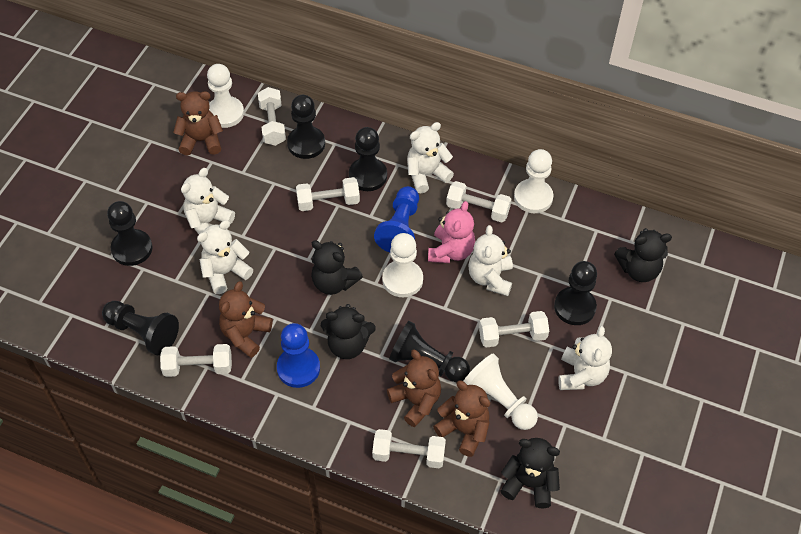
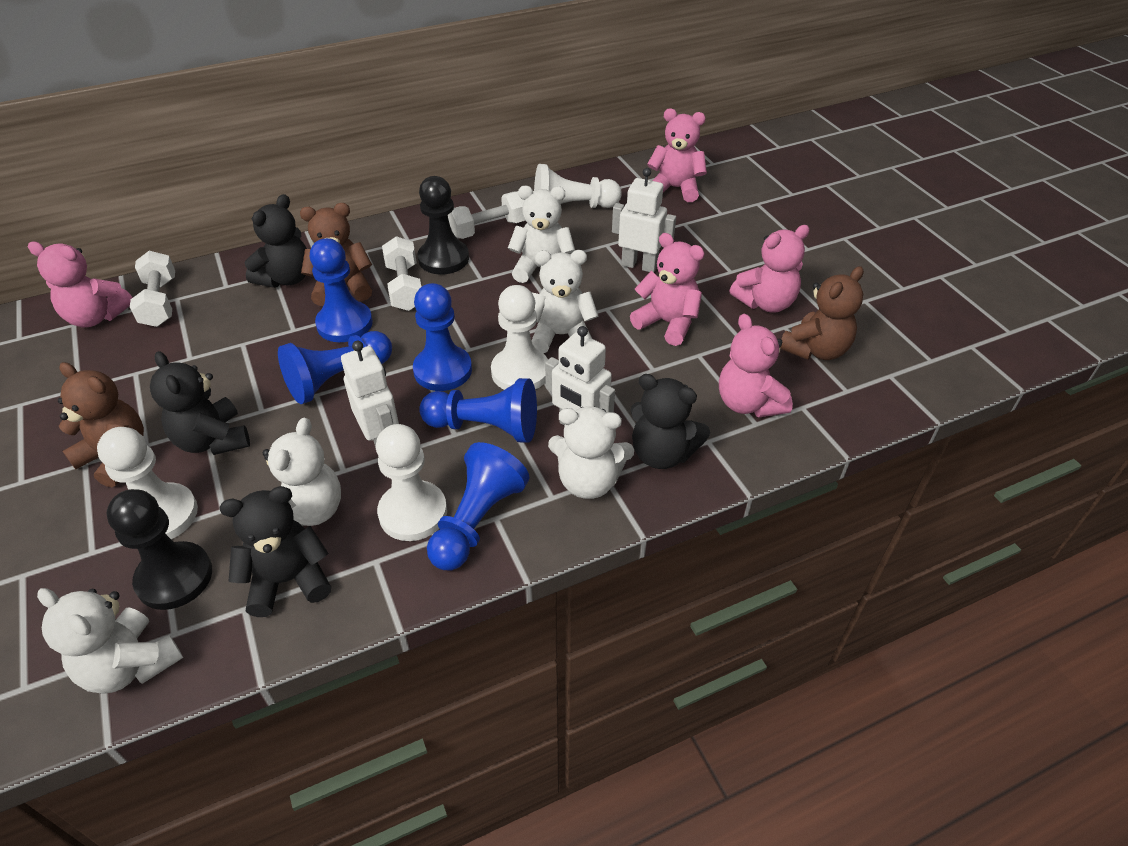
black pawn: 6 -> 2
blue pawn: 2 -> 5
brown teddy bear: 4 -> 3
pink teddy bear: 1 -> 5
white dumbbell: 6 -> 3
white robot: 0 -> 3

